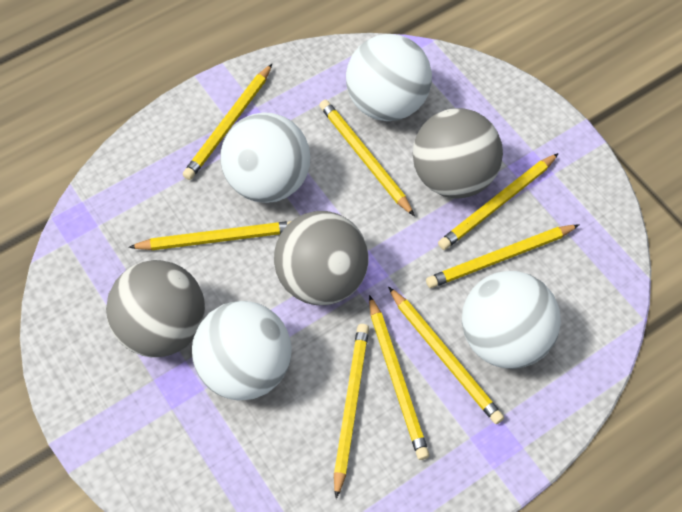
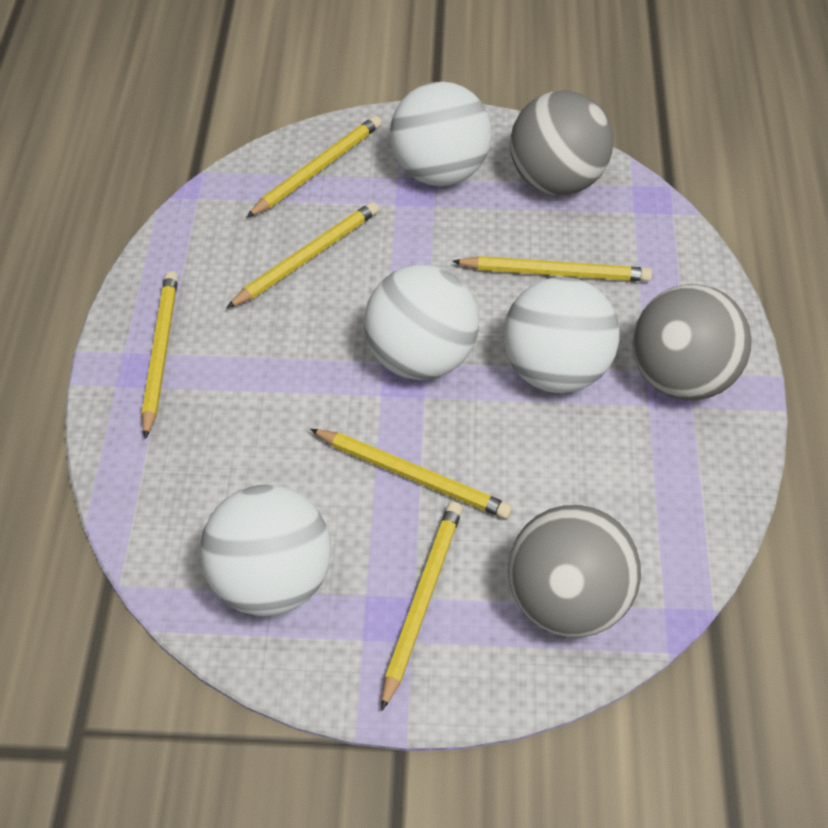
yellow pencil: 8 -> 6

